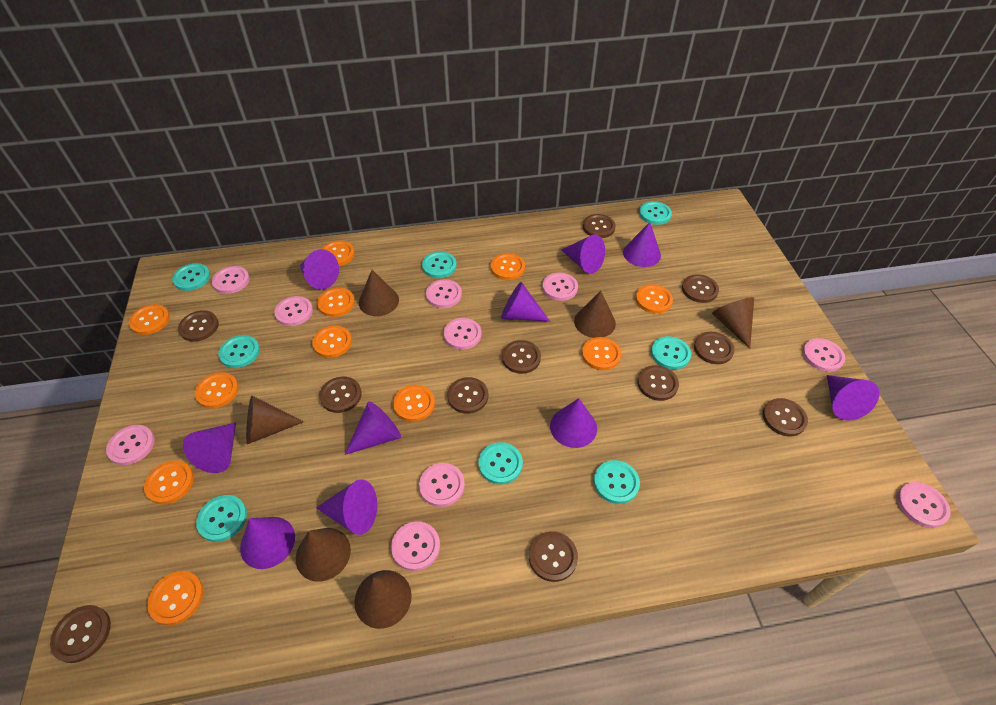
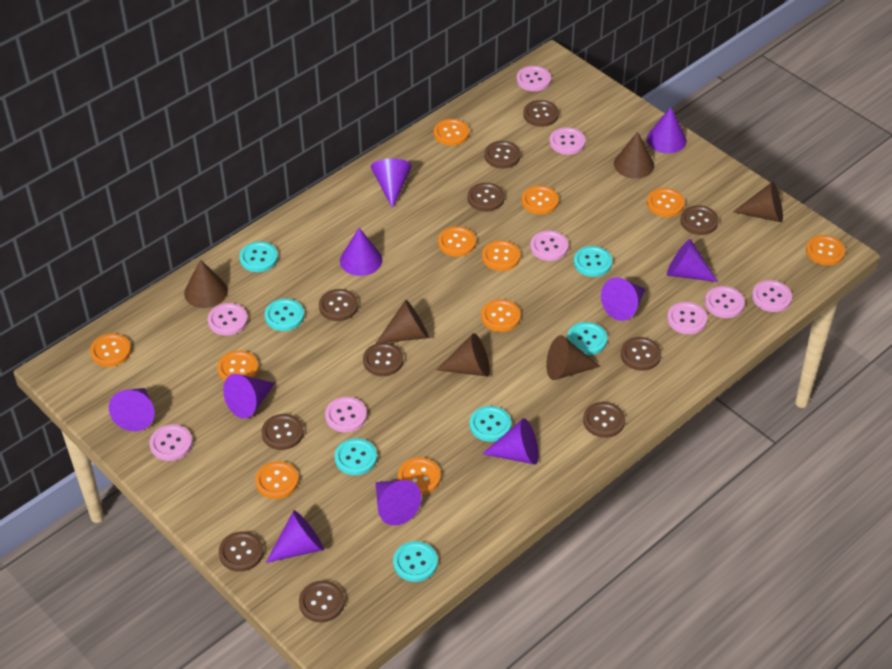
pink button: 10 -> 9
turquoise button: 8 -> 7

